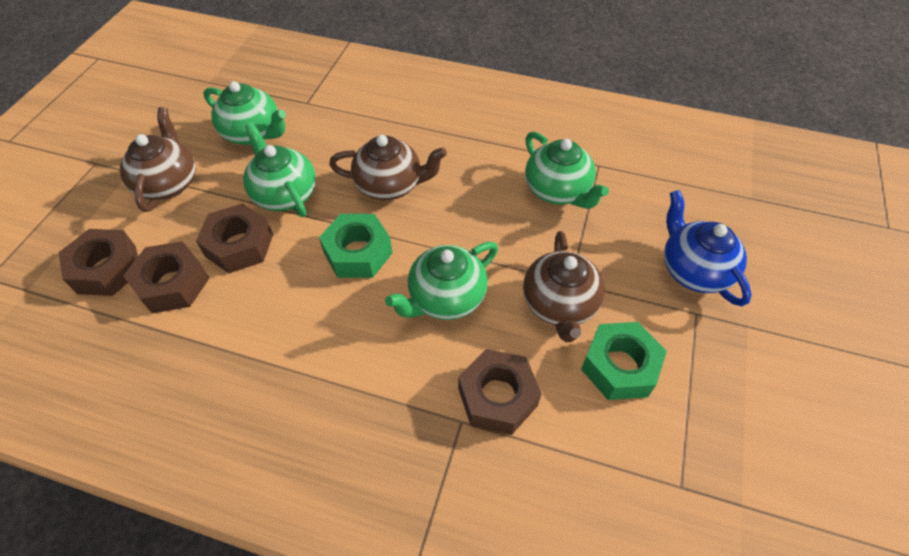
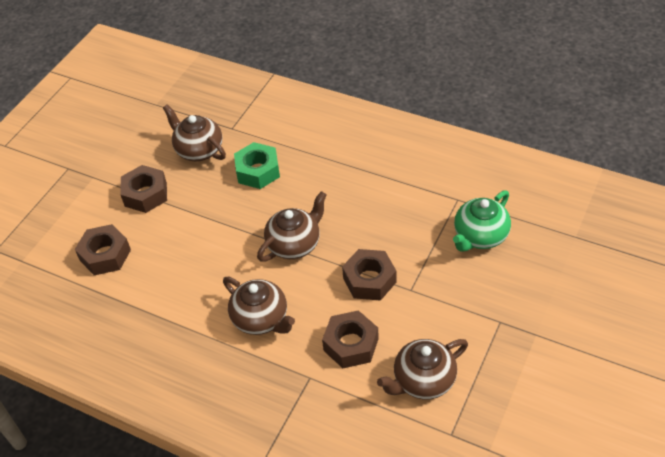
blue teapot: 1 -> 0
brown teapot: 3 -> 4
green nut: 2 -> 1
green teapot: 4 -> 1

